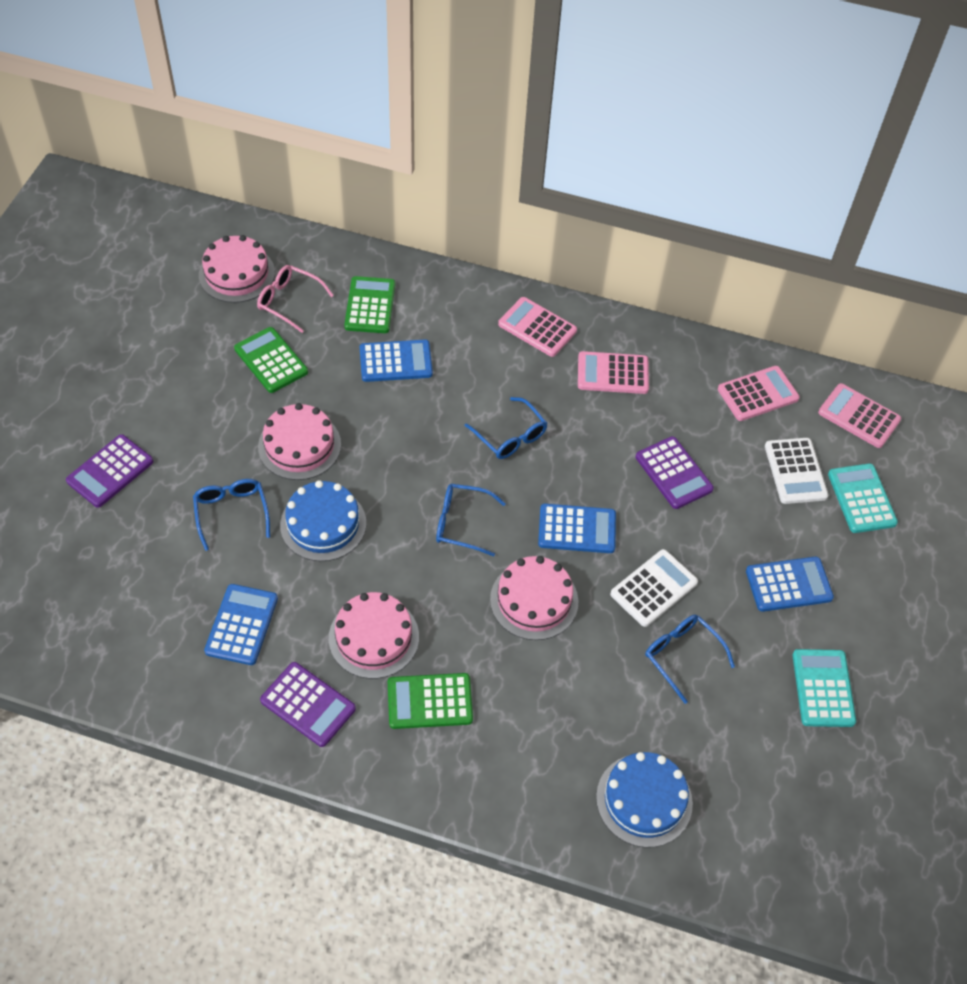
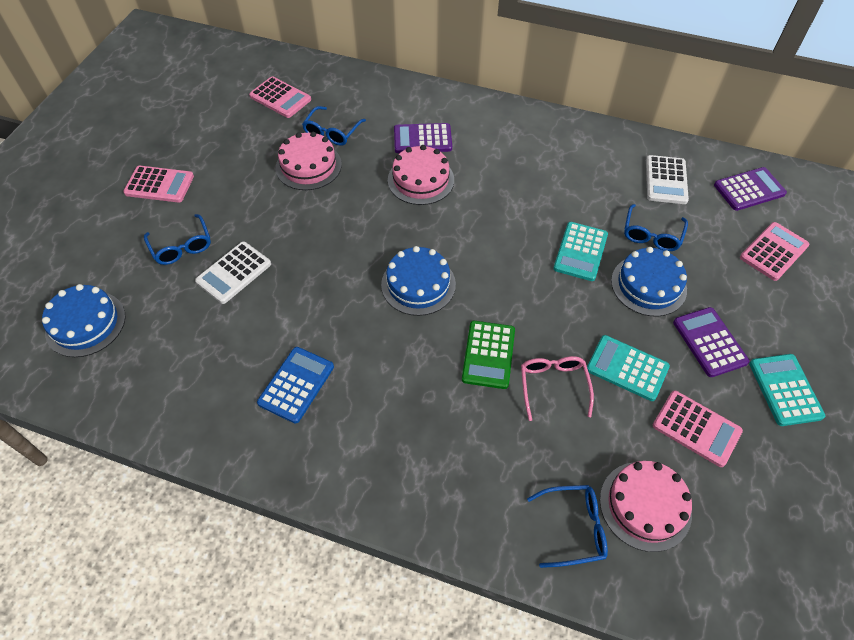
blue cake: 2 -> 3
blue calculator: 4 -> 1
green calculator: 3 -> 1
pink cake: 4 -> 3
turquoise calculator: 2 -> 3

